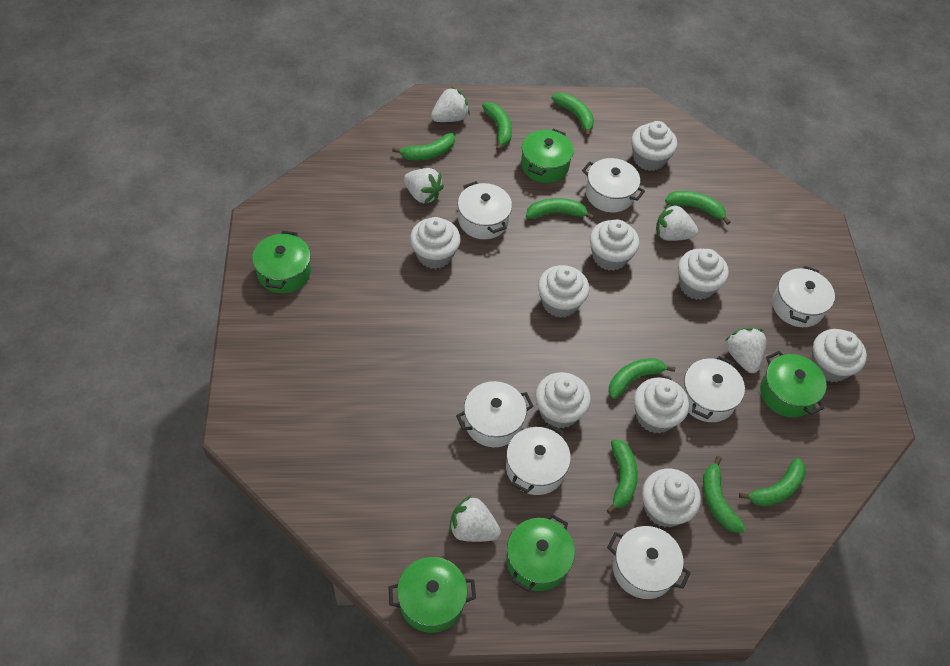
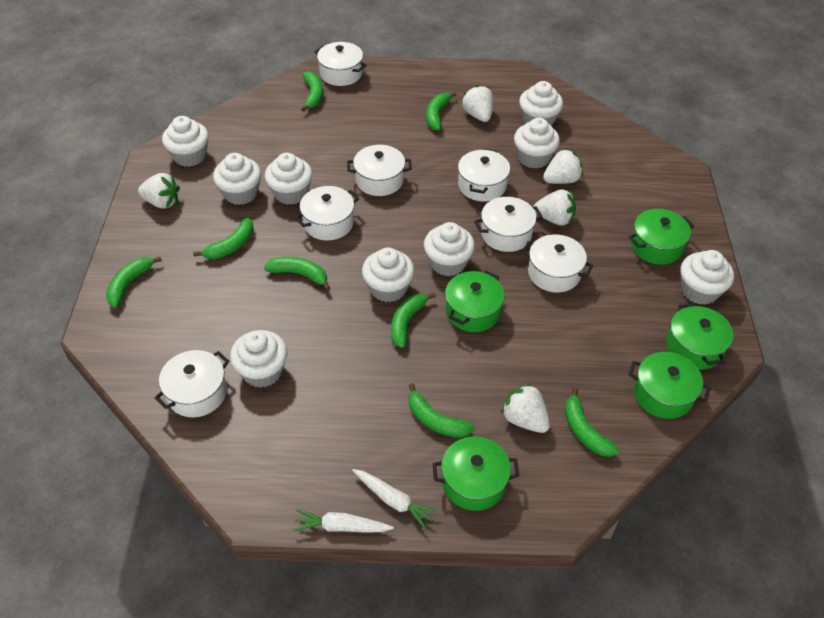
green banana: 9 -> 8
white carrot: 0 -> 2

